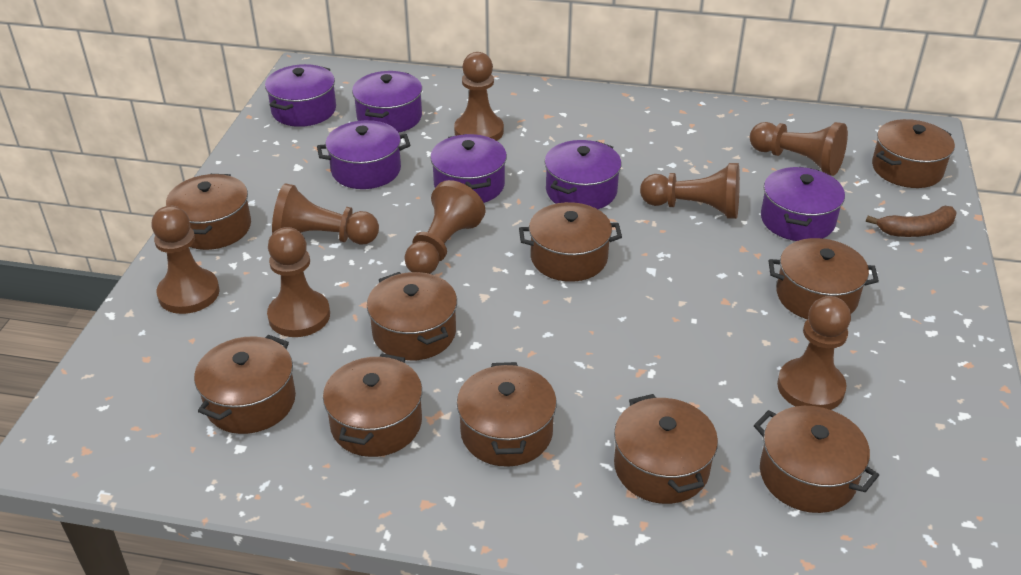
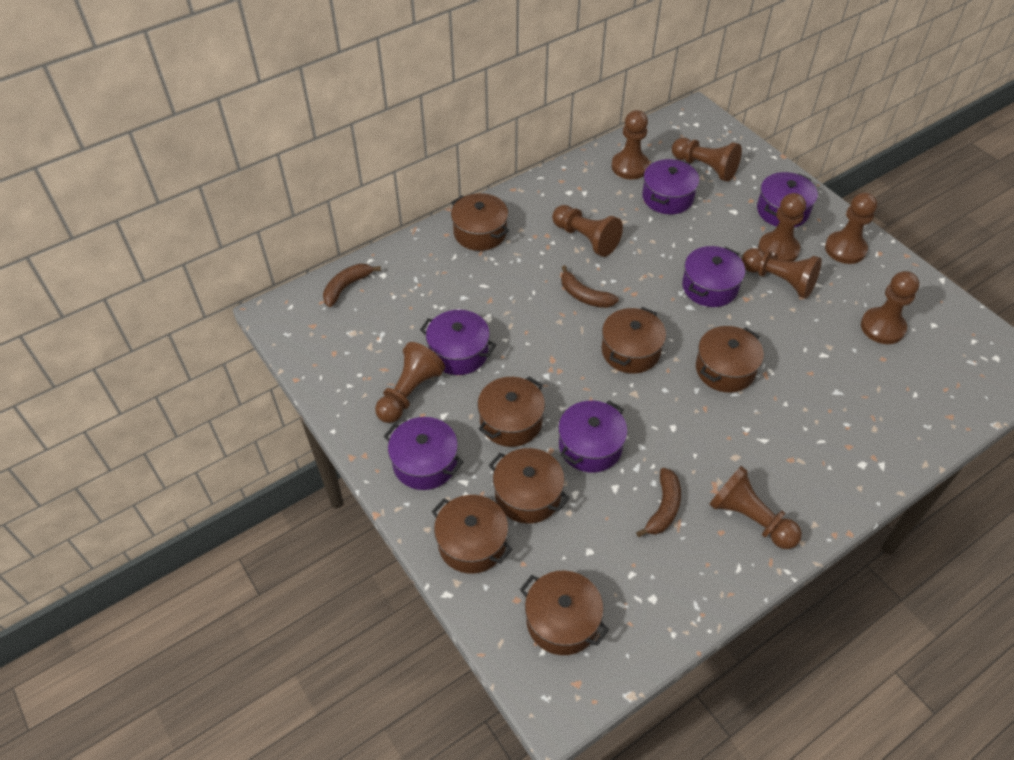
brown banana: 1 -> 3
brown pawn: 8 -> 9
brown pot: 10 -> 7

